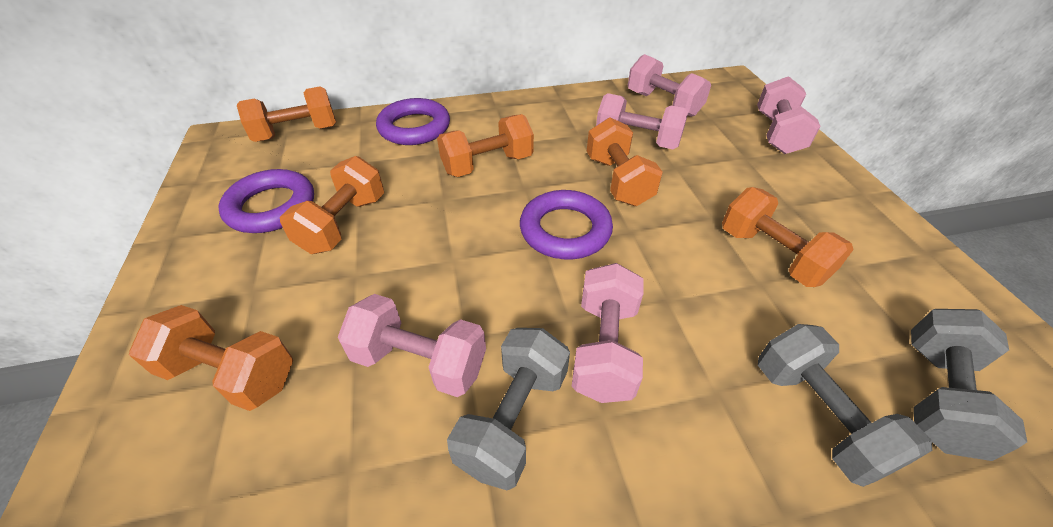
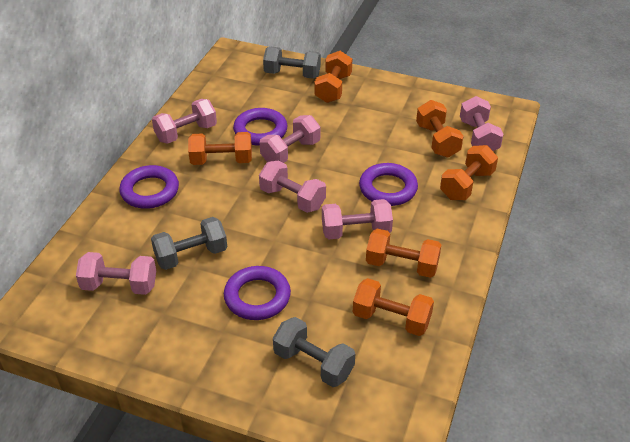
pink dumbbell: 5 -> 6
purple ring: 3 -> 4

